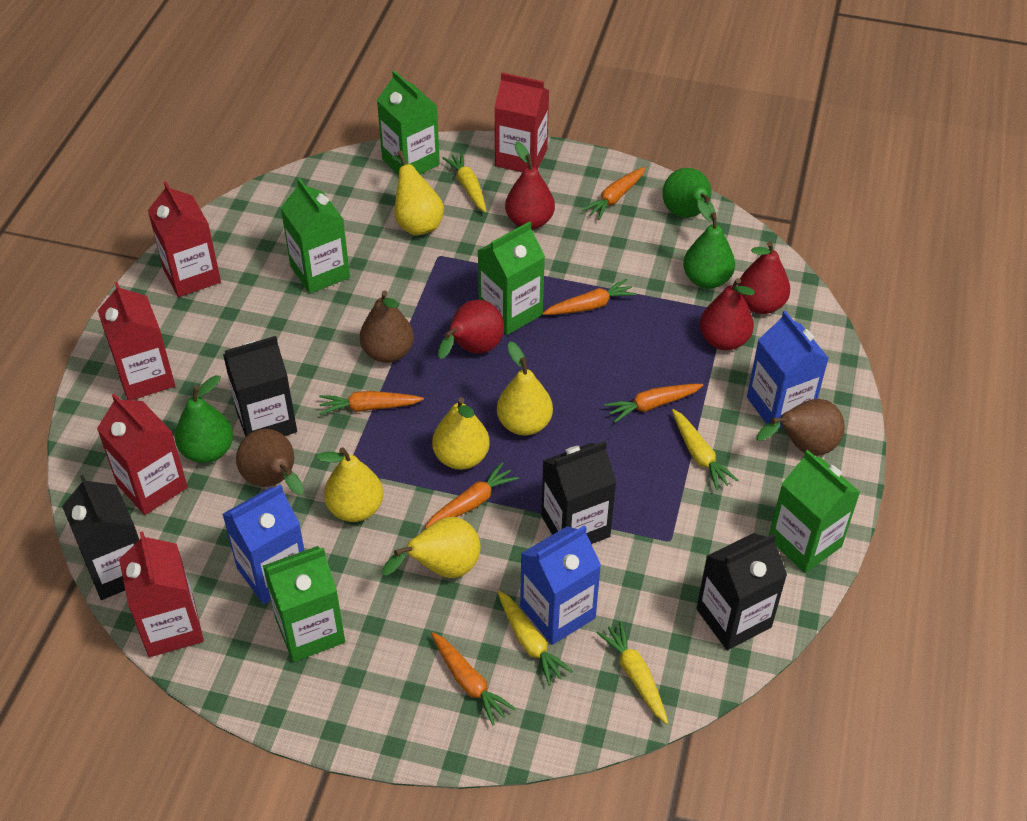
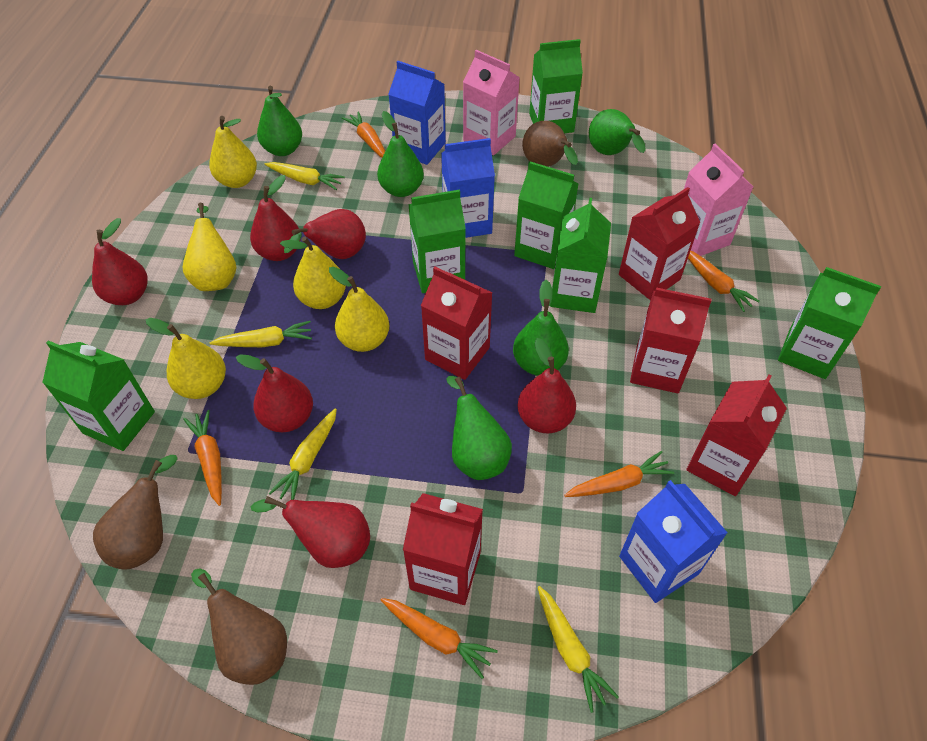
black carton: 4 -> 0
green carton: 5 -> 6
green pear: 3 -> 5
orange carrot: 6 -> 5
pink carton: 0 -> 2
red pear: 4 -> 6

